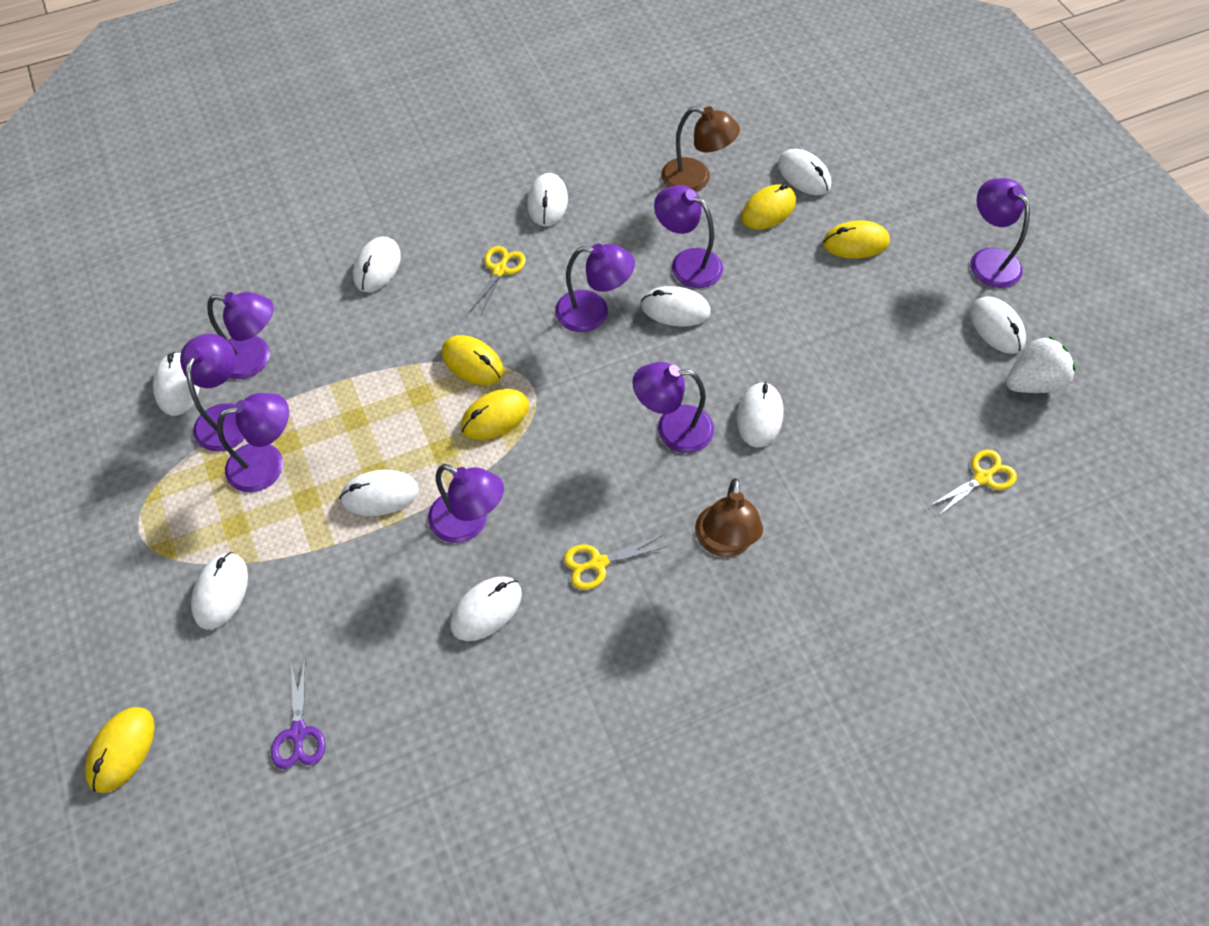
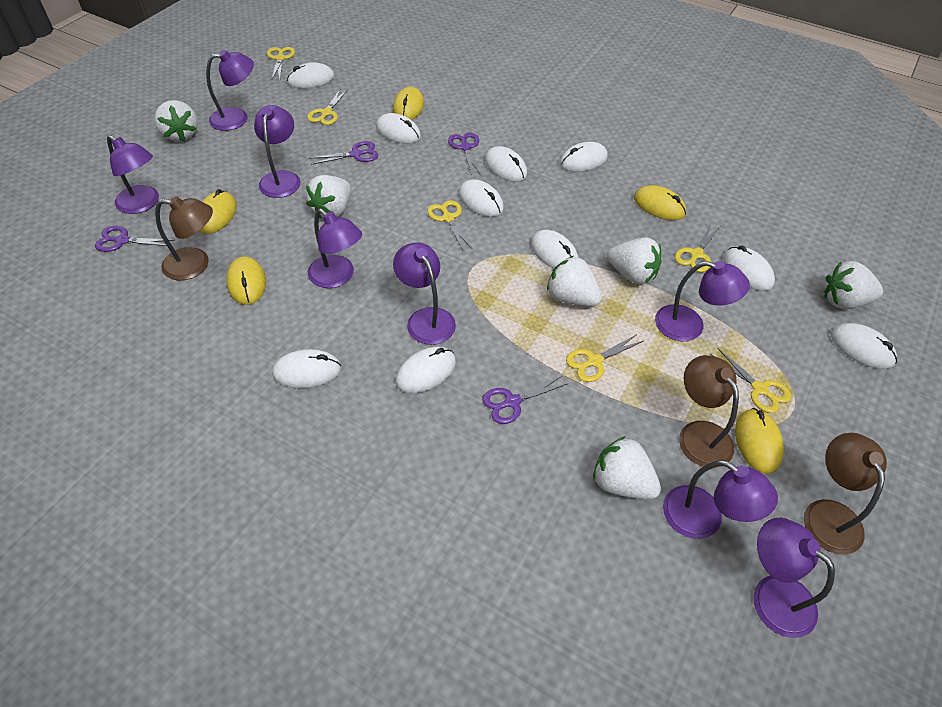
brown lamp: 2 -> 3
purple scissors: 1 -> 4
white strawberry: 1 -> 6
yellow scissors: 3 -> 6

